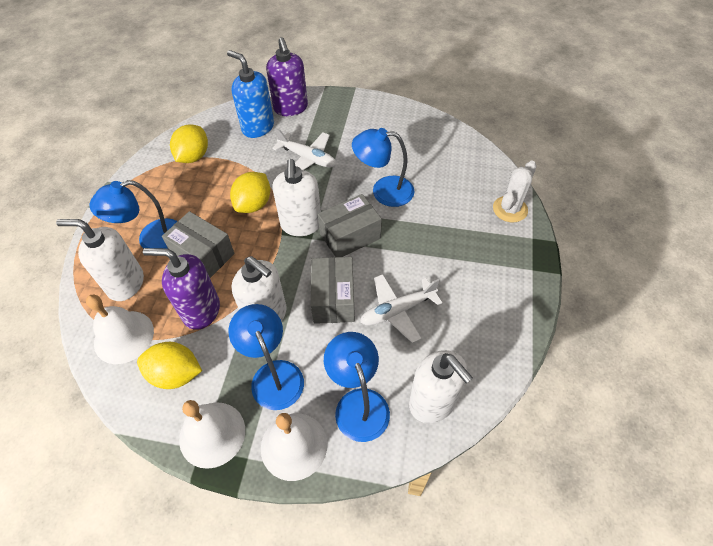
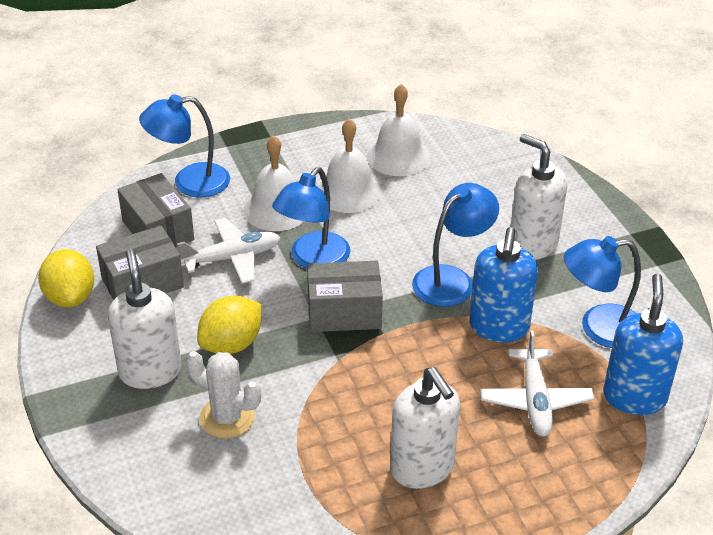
blue soap dispenser: 1 -> 2
purple soap dispenser: 2 -> 0
white soap dispenser: 4 -> 3
yellow lemon: 3 -> 2

